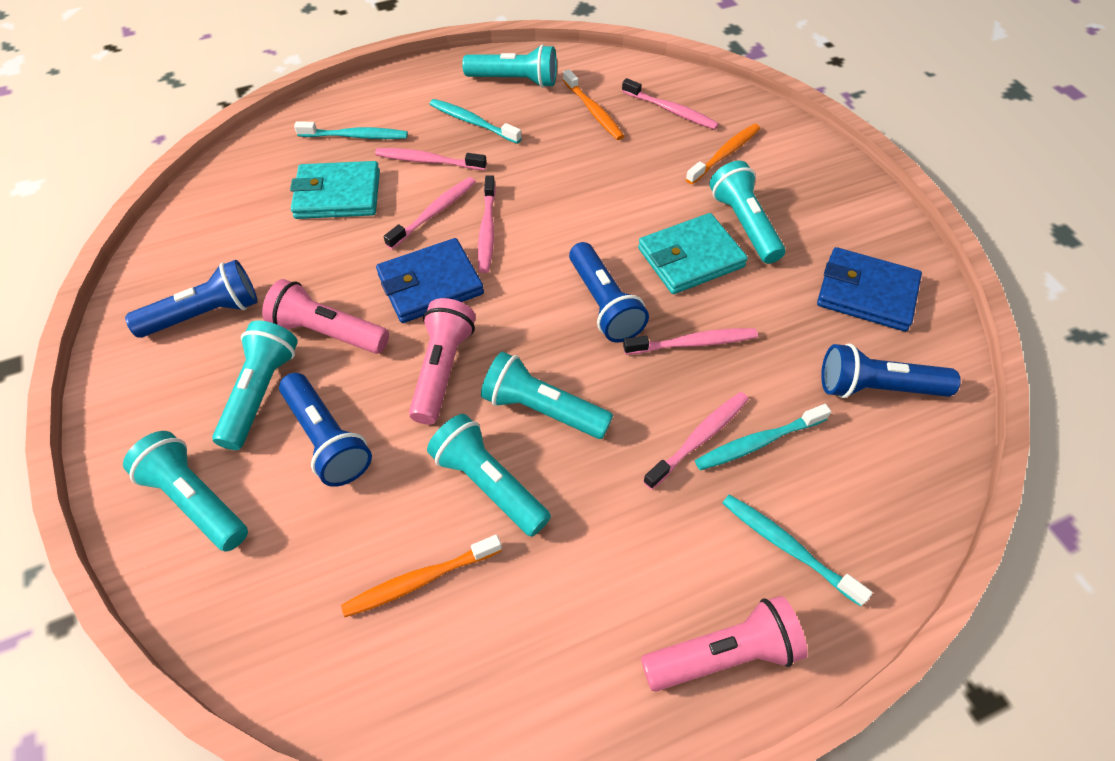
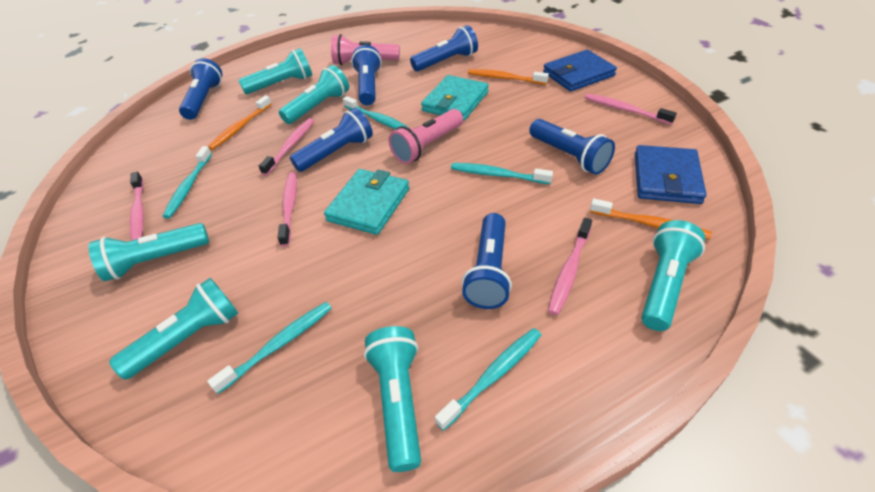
blue flashlight: 4 -> 6
pink flashlight: 3 -> 2
pink toothbrush: 6 -> 5
turquoise toothbrush: 4 -> 5

